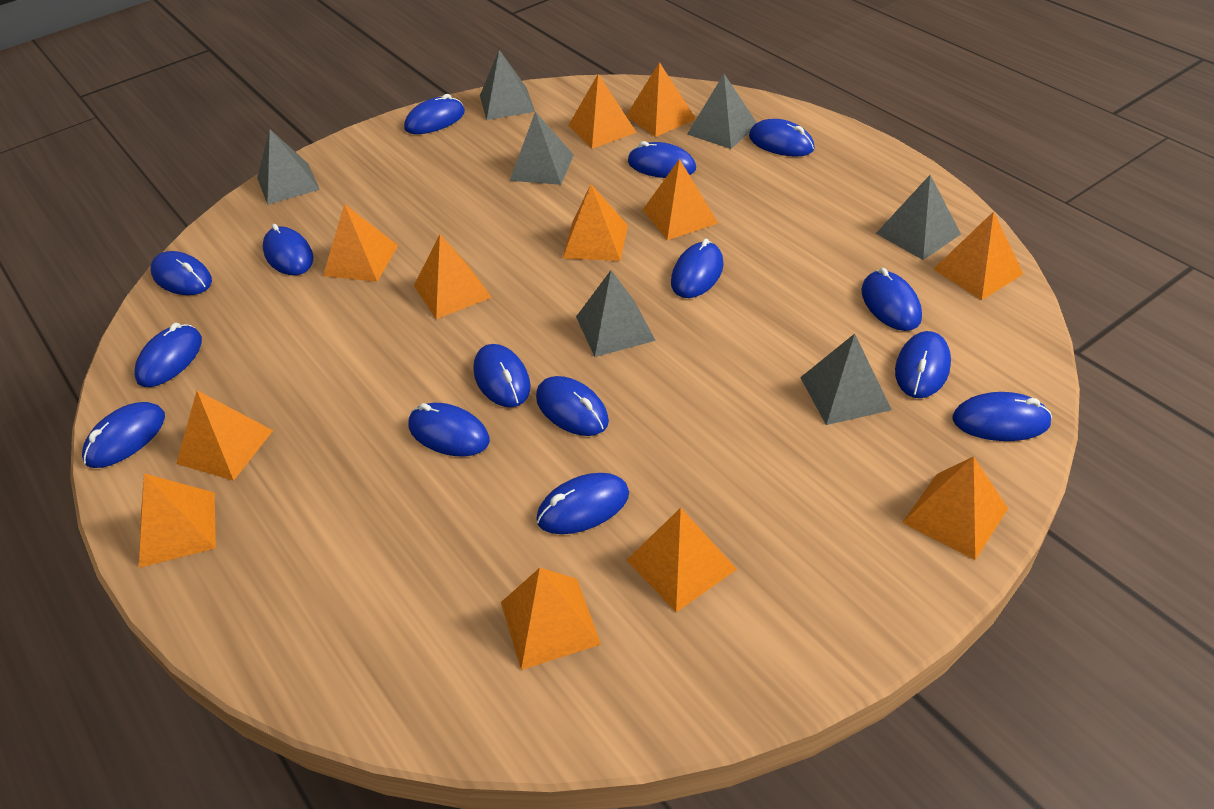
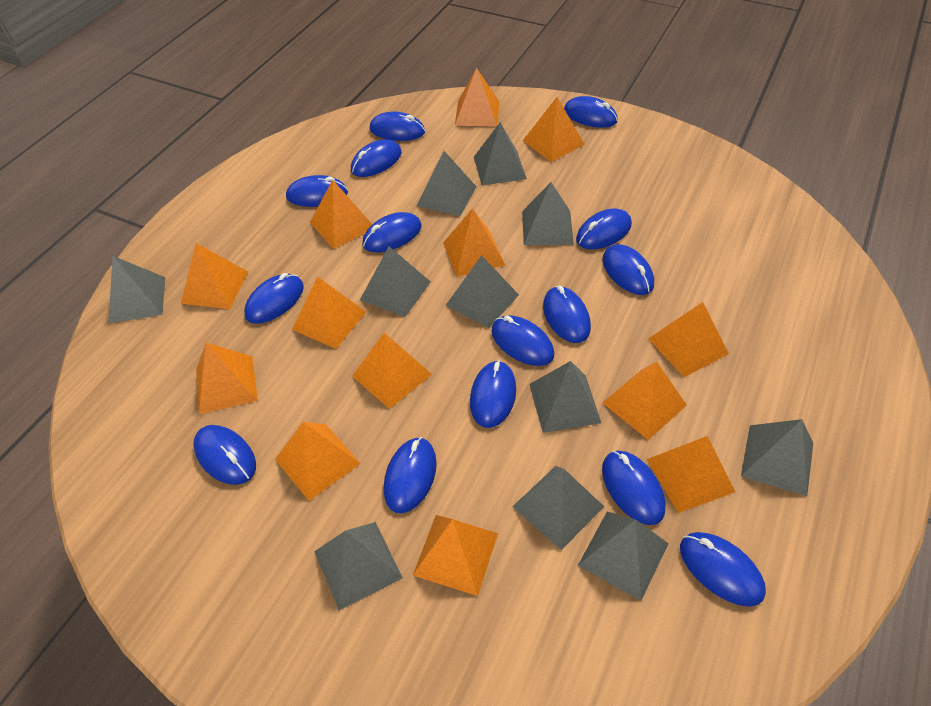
grey pyramid: 7 -> 11
orange pyramid: 12 -> 13

